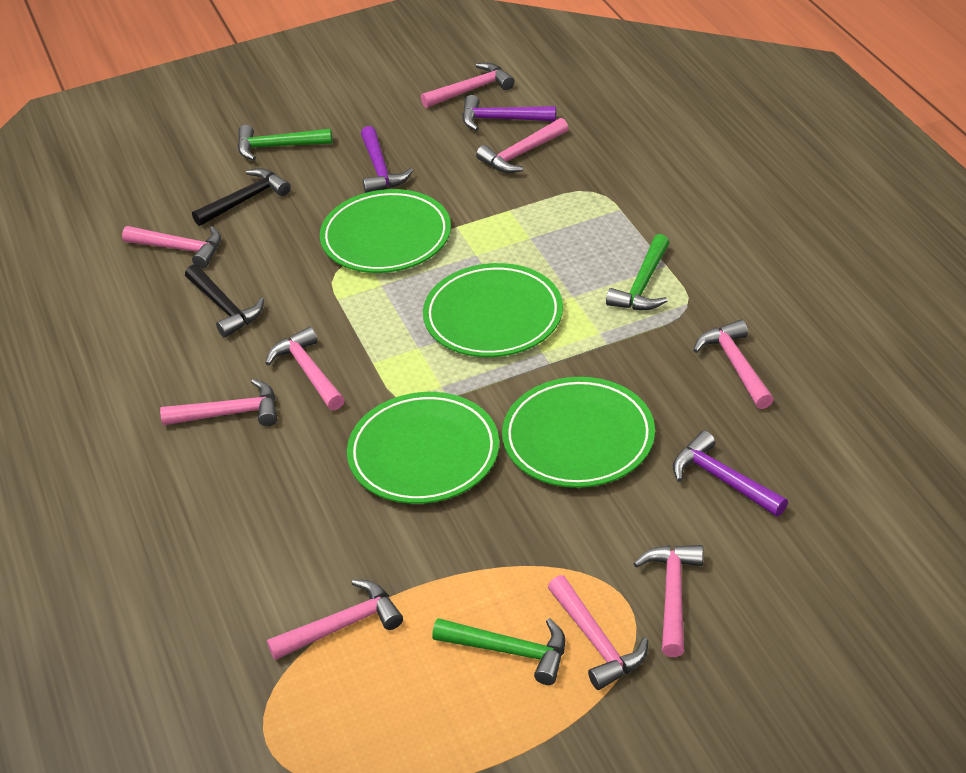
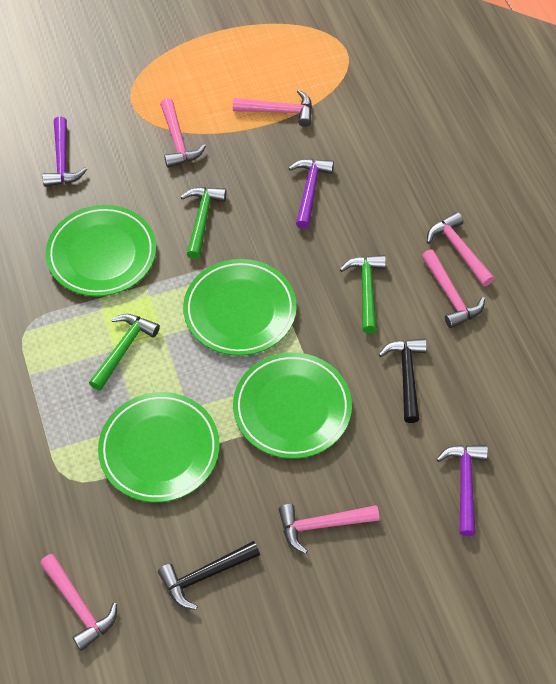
pink hammer: 9 -> 6

